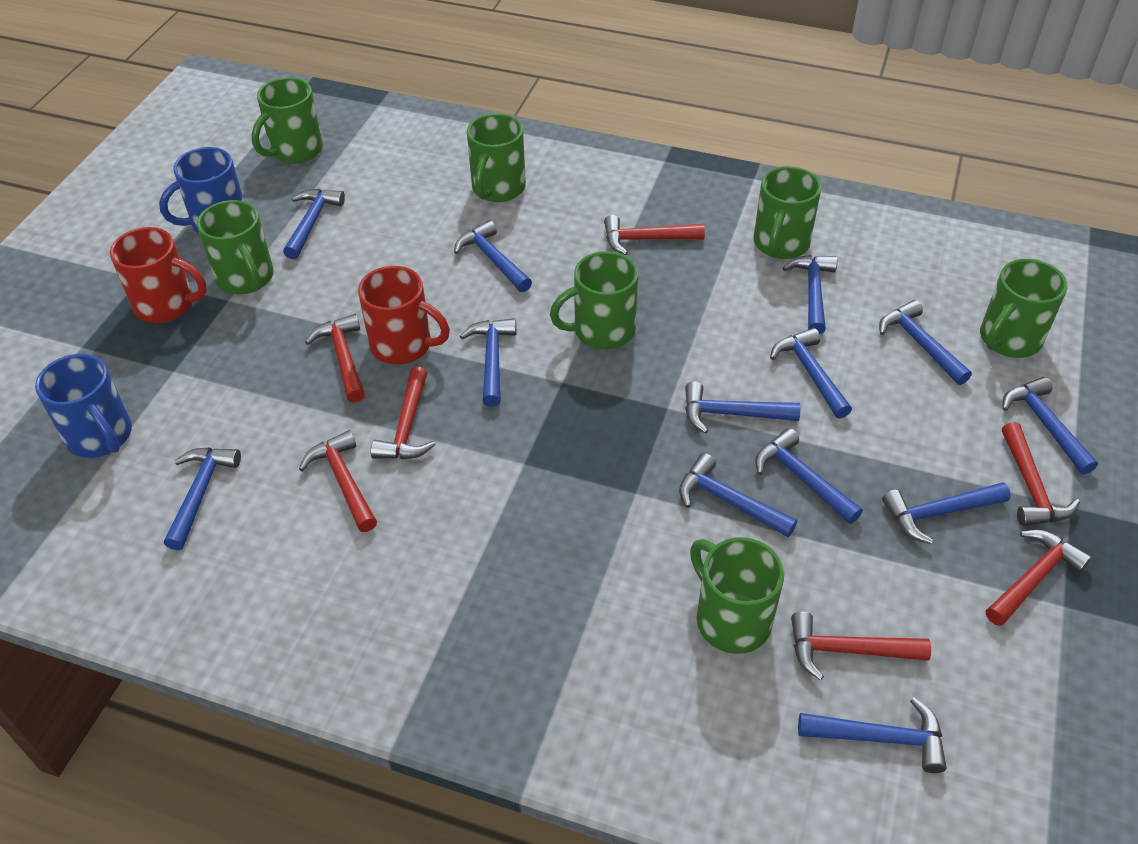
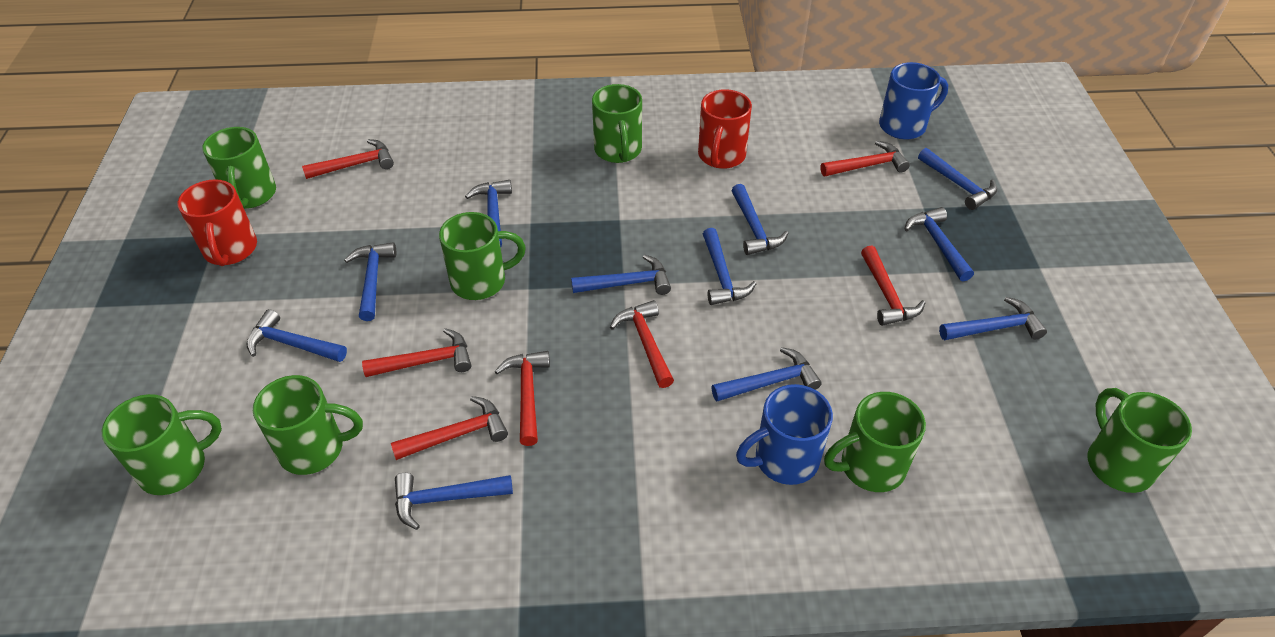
blue hammer: 13 -> 11

